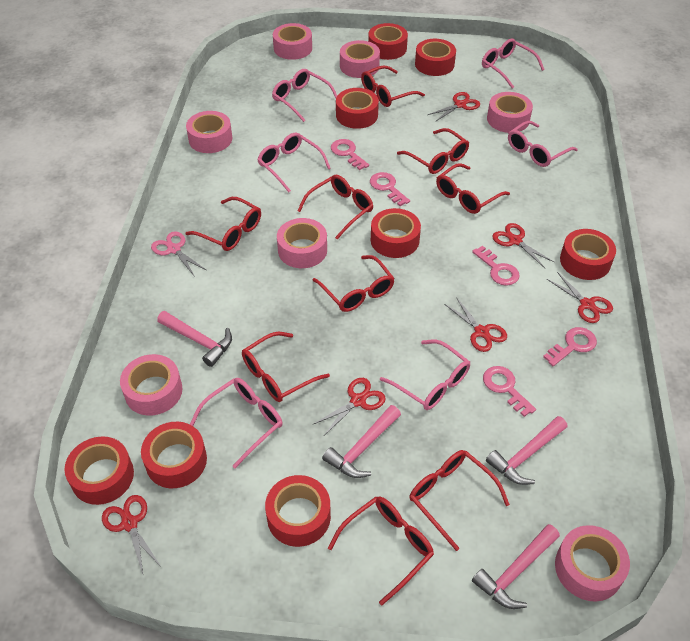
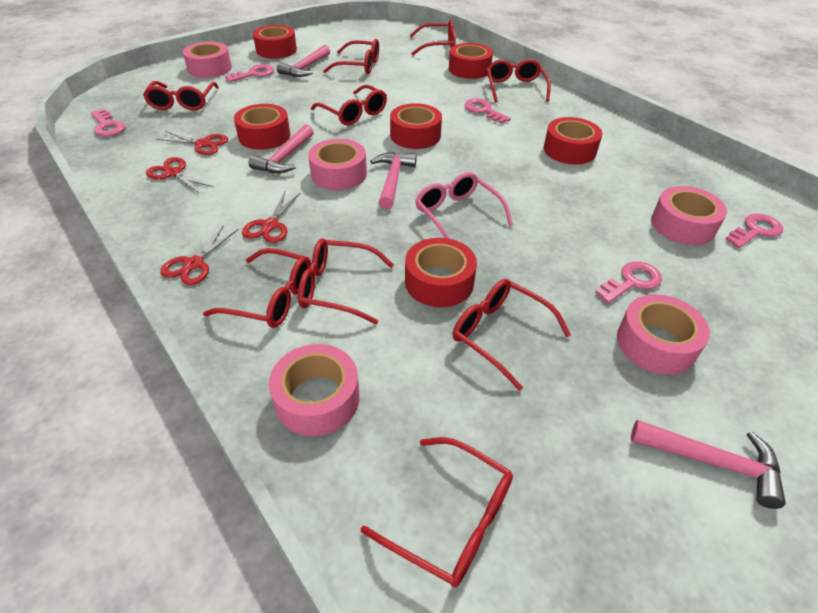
pink glasses: 6 -> 1
pink scissors: 1 -> 0
pink tape: 7 -> 5
red scissors: 6 -> 4
red tape: 8 -> 6

